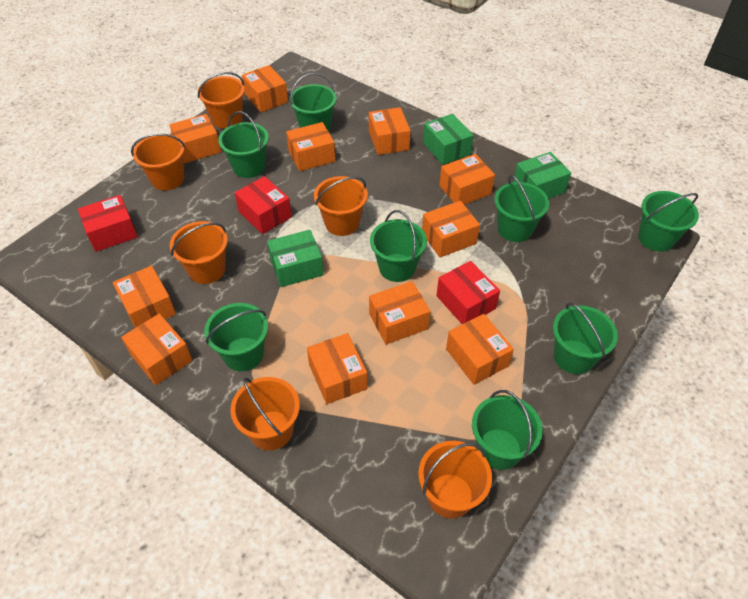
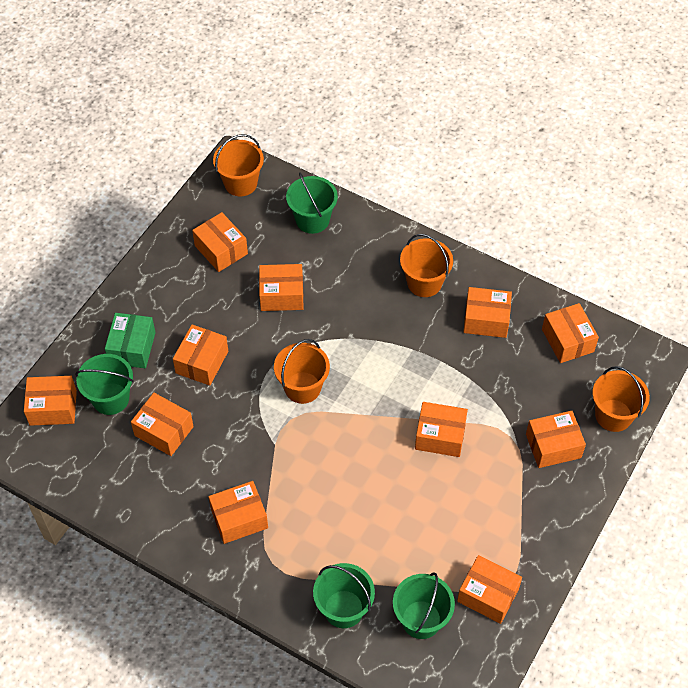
green box: 3 -> 1
green bucket: 8 -> 4
orange bucket: 6 -> 4
red box: 3 -> 0

